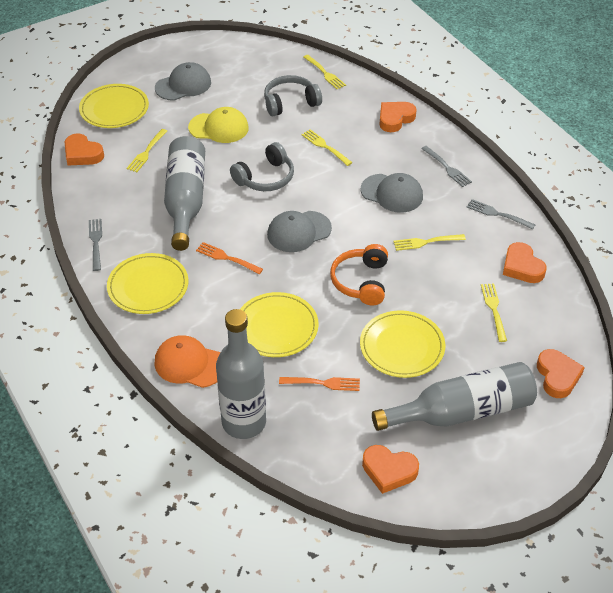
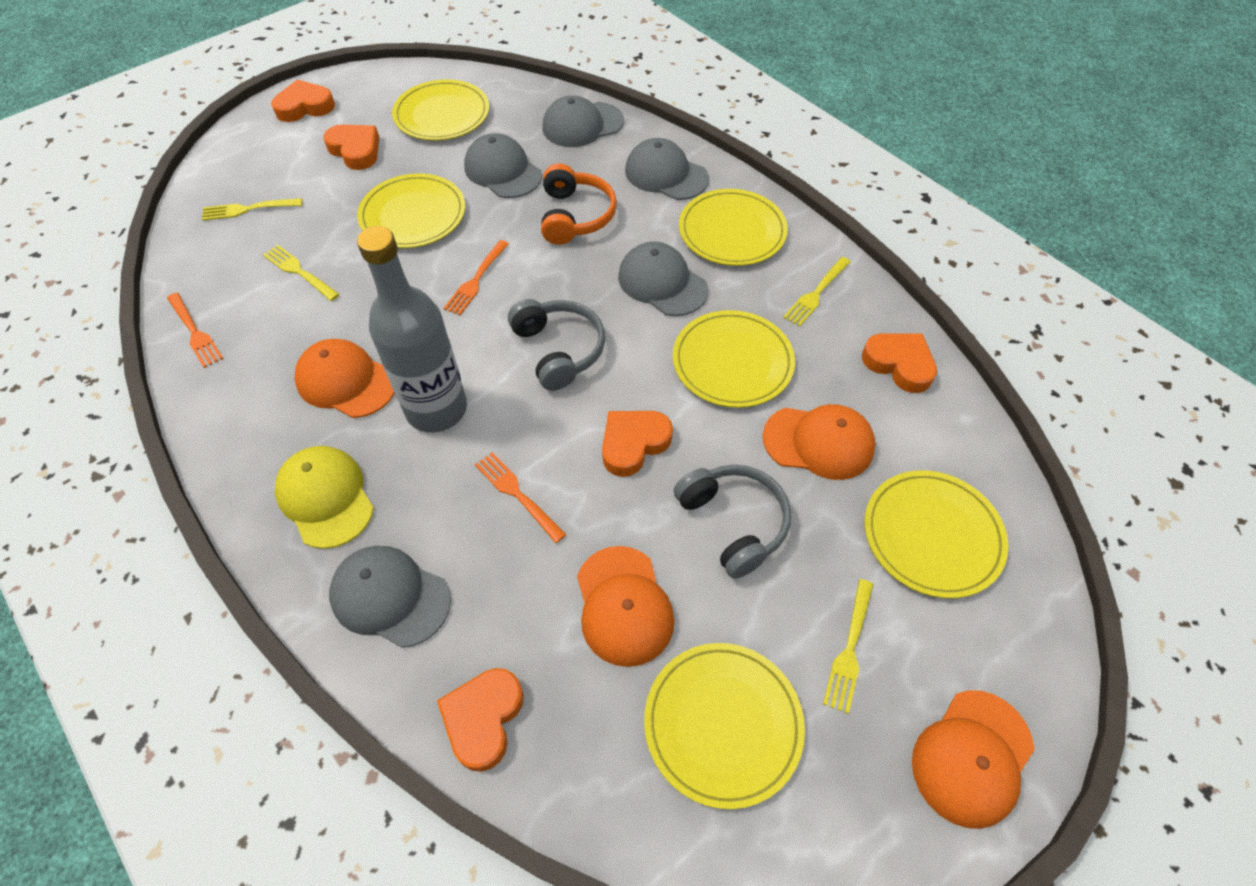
grey bottle: 3 -> 1
grey cap: 3 -> 5
grey fork: 3 -> 0
orange cap: 1 -> 4
orange fork: 2 -> 3
yellow fork: 5 -> 4
yellow plate: 4 -> 6

